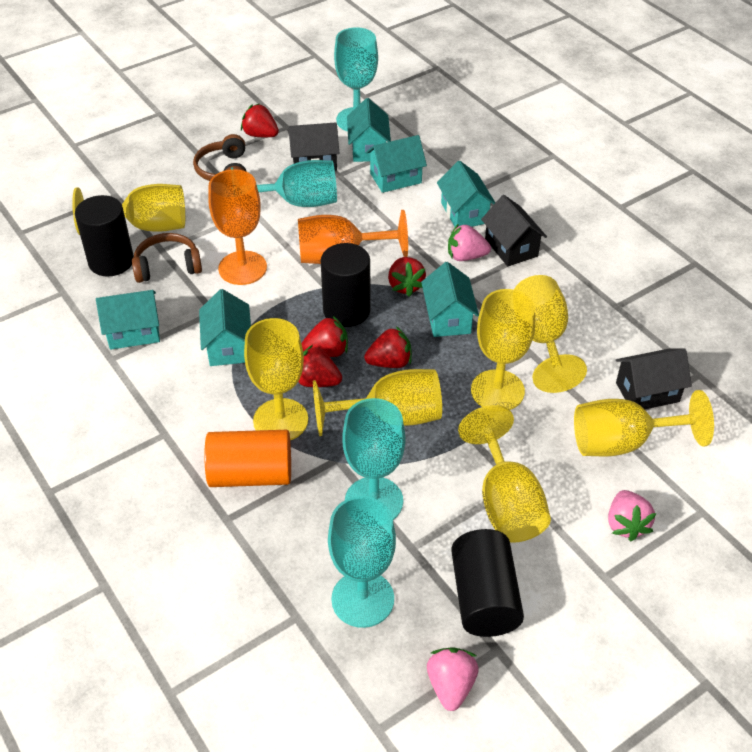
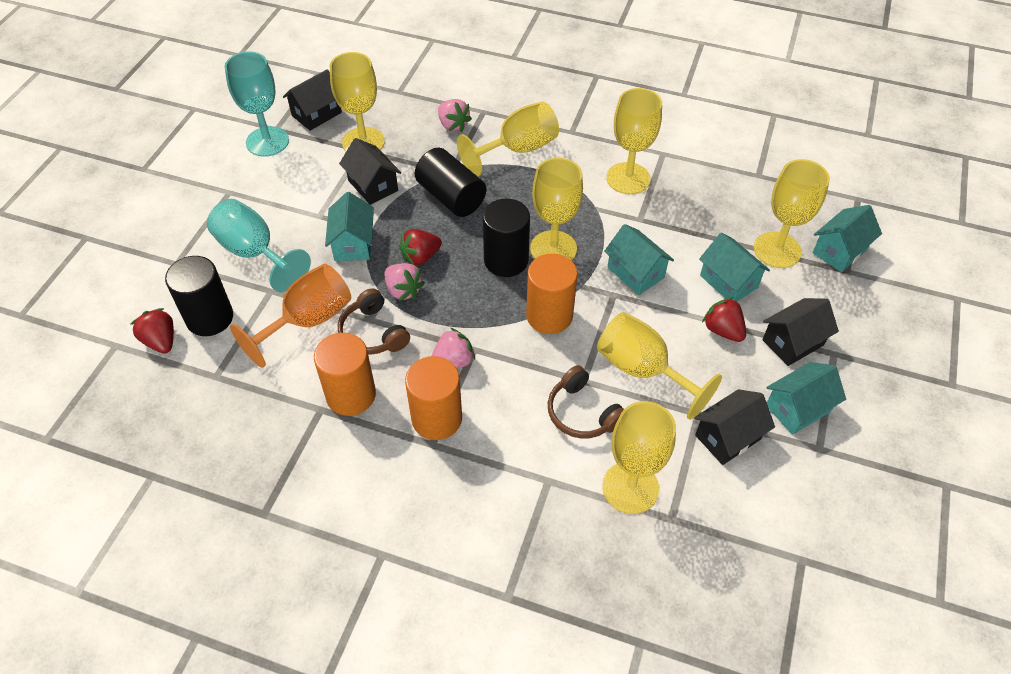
black house: 3 -> 4
orange cylinder: 1 -> 3
orange goblet: 2 -> 1
red strawberry: 5 -> 3
turquoise goblet: 4 -> 2
turquoise house: 6 -> 5

